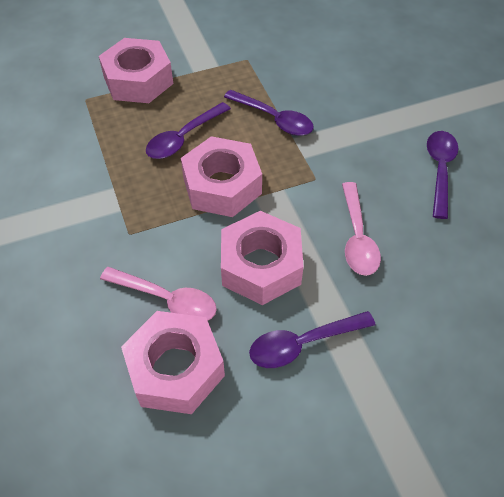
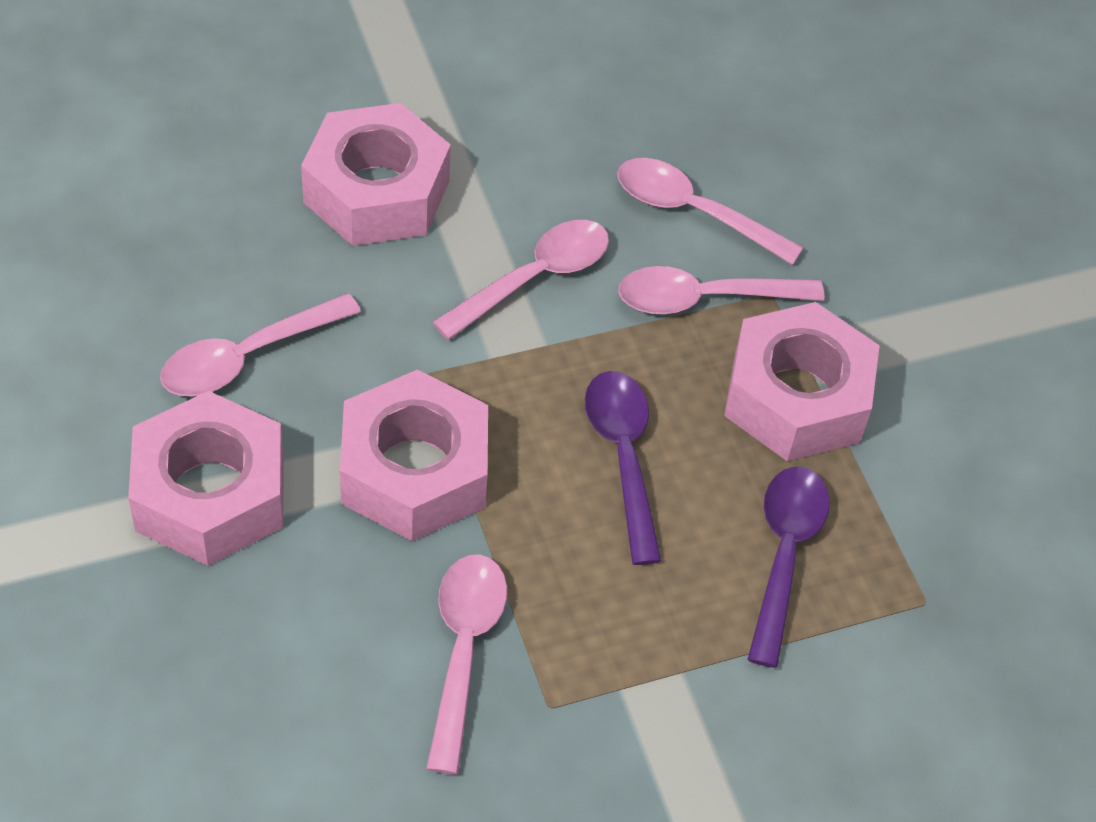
pink spoon: 2 -> 5
purple spoon: 4 -> 2

